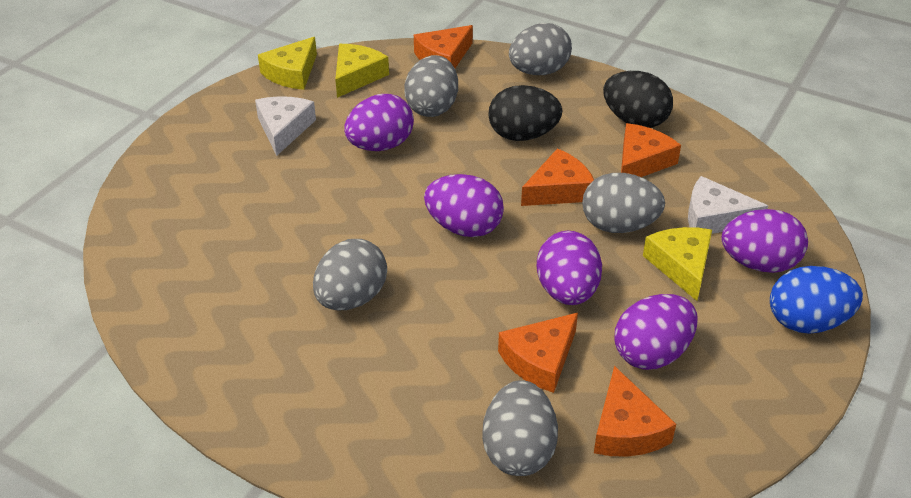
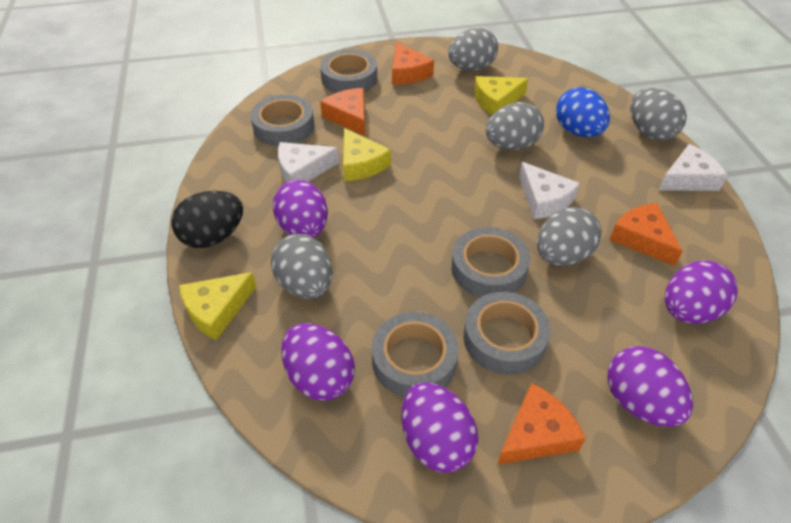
black egg: 2 -> 1
grey tape: 0 -> 5
orange cheese: 5 -> 4
white cheese: 2 -> 3

